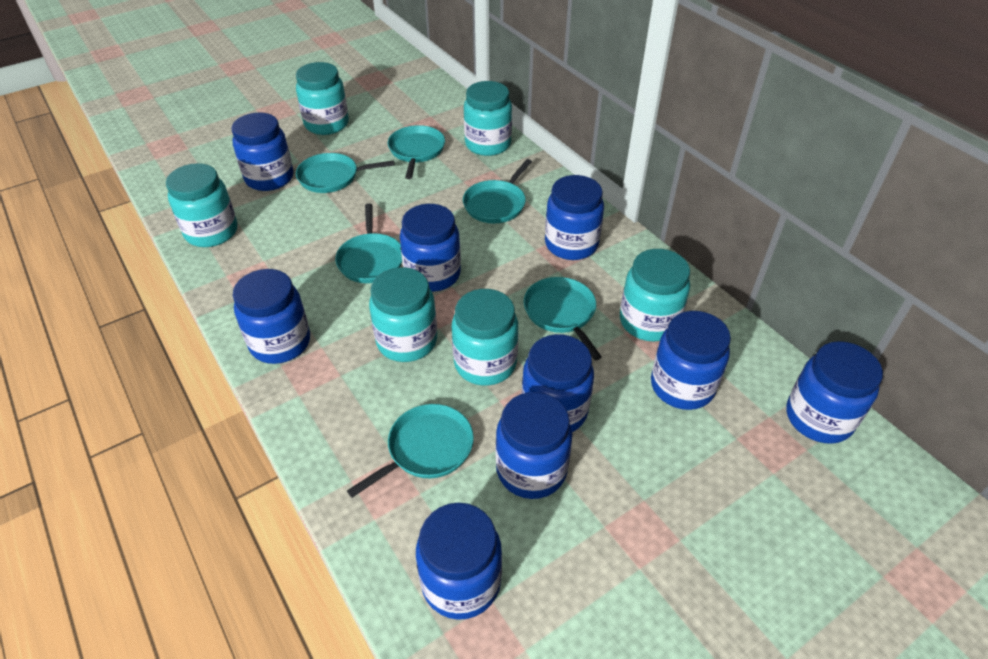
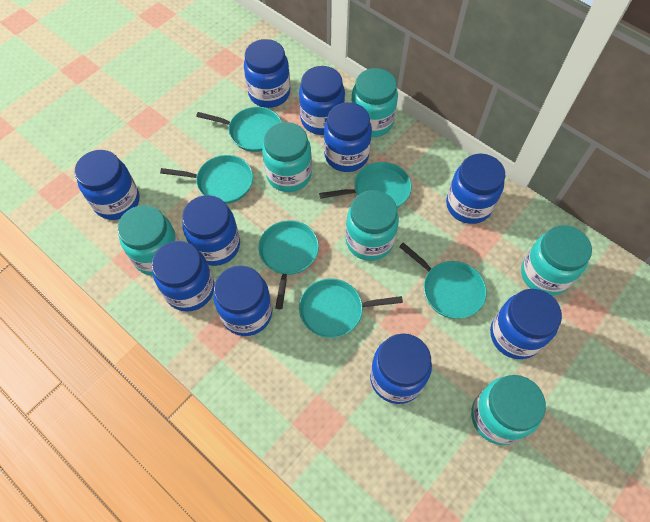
blue jar: 9 -> 10

